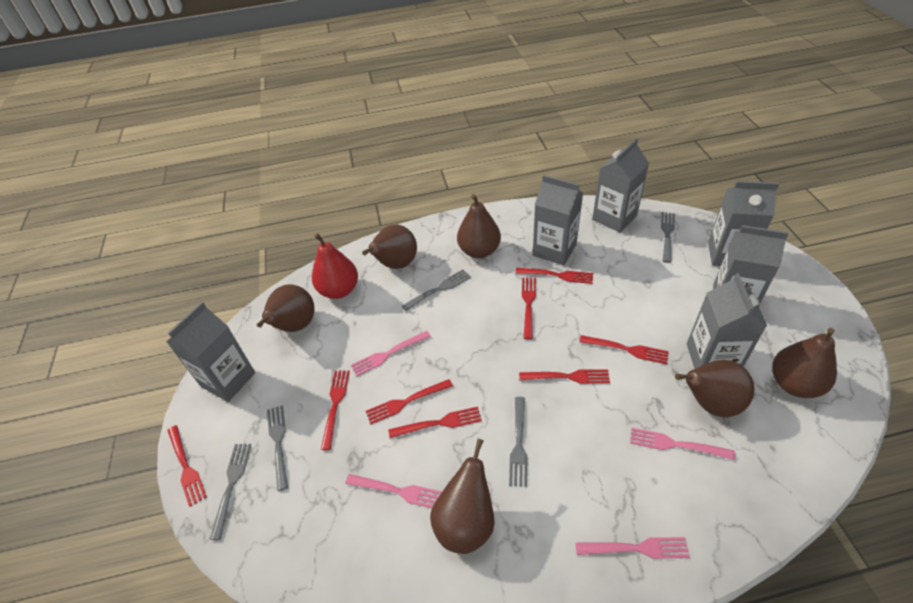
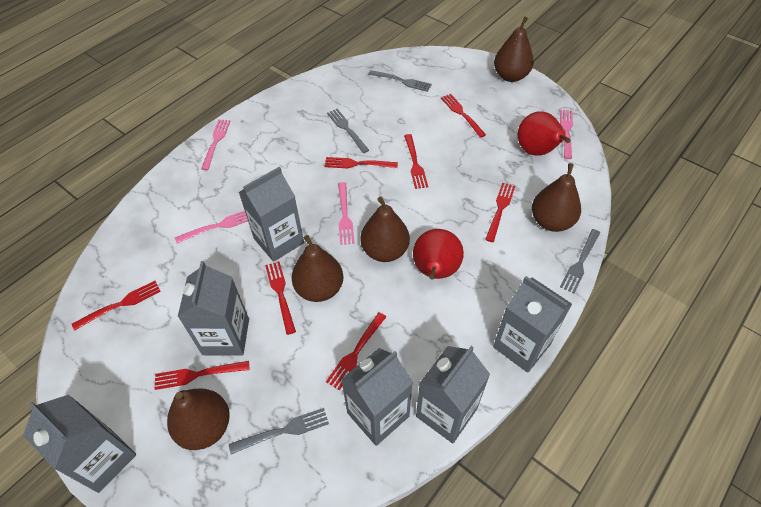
brown pear: 6 -> 5
grey fork: 5 -> 4
red pear: 1 -> 2

